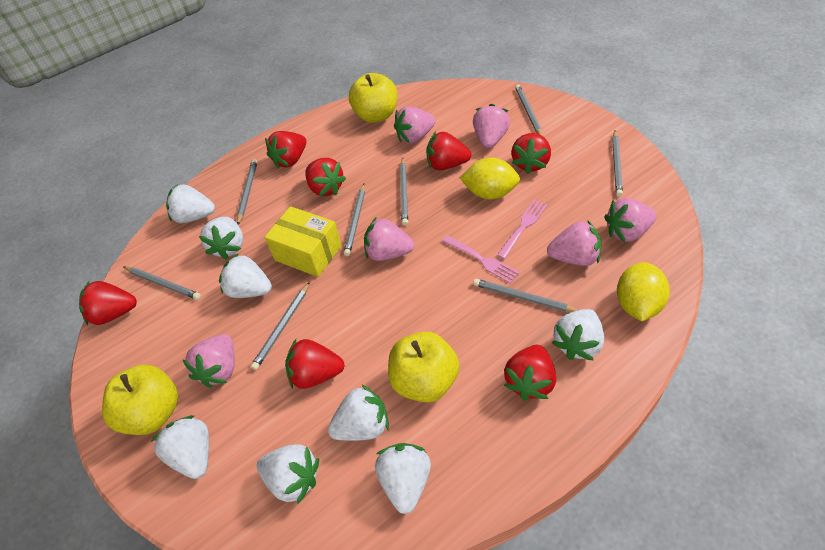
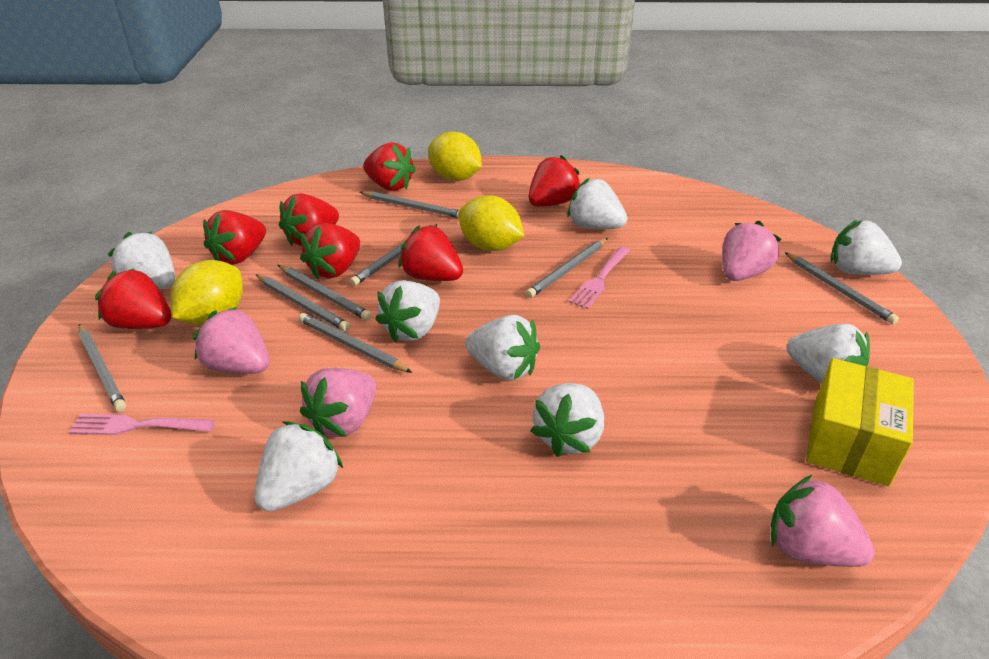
pink strawberry: 6 -> 4
yellow apple: 3 -> 0
yellow lemon: 2 -> 3

